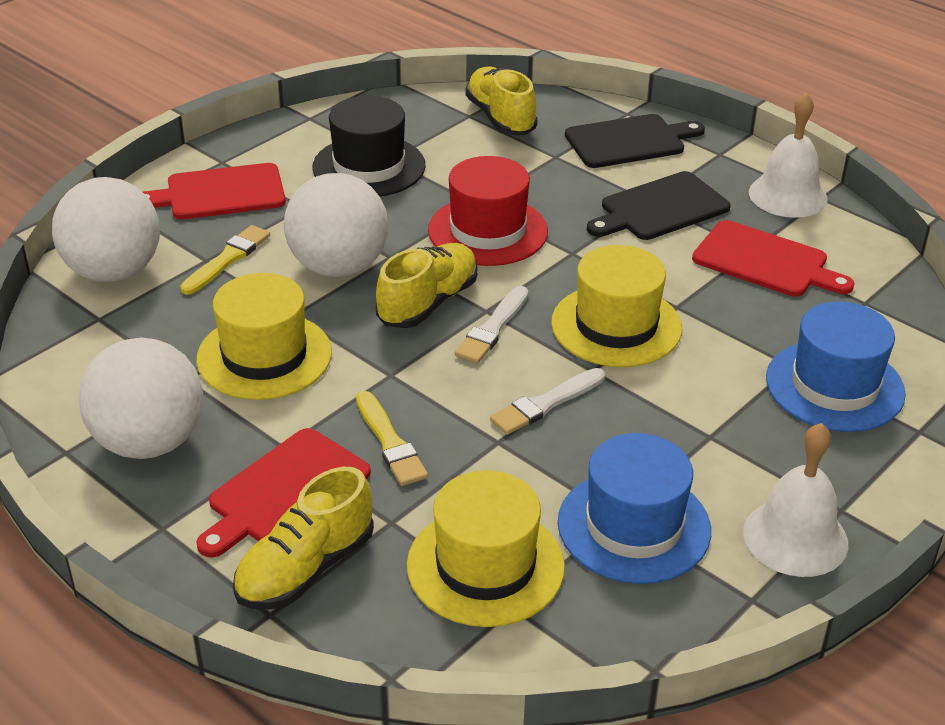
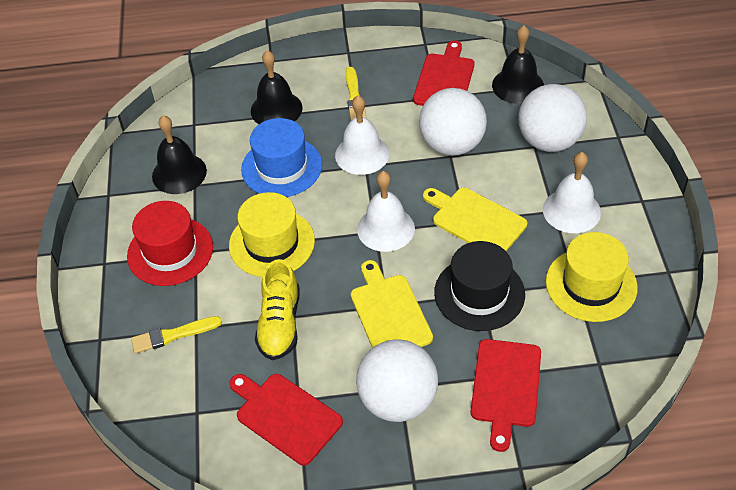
black bell: 0 -> 3
black cutting board: 2 -> 0
blue hat: 2 -> 1
white bell: 2 -> 3
white brush: 2 -> 0
yellow cutting board: 0 -> 2
yellow hat: 3 -> 2
yellow shoe: 3 -> 1

